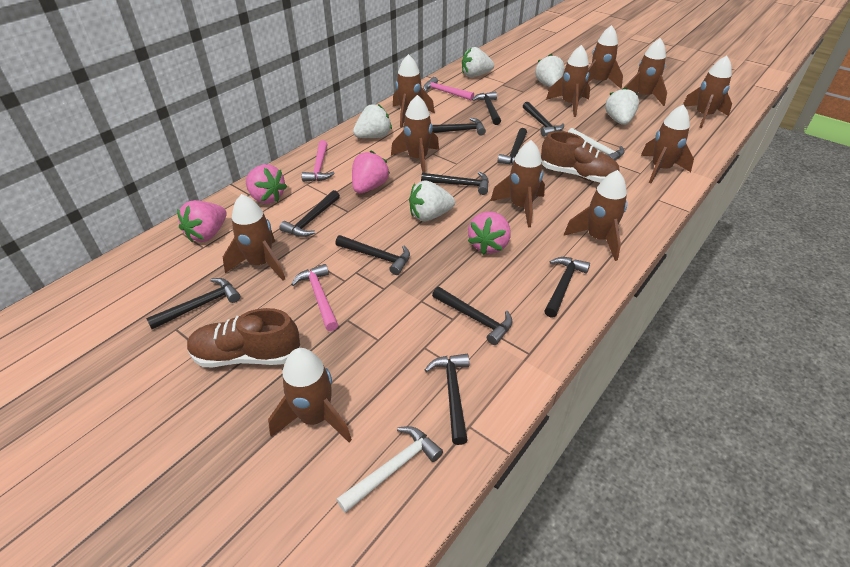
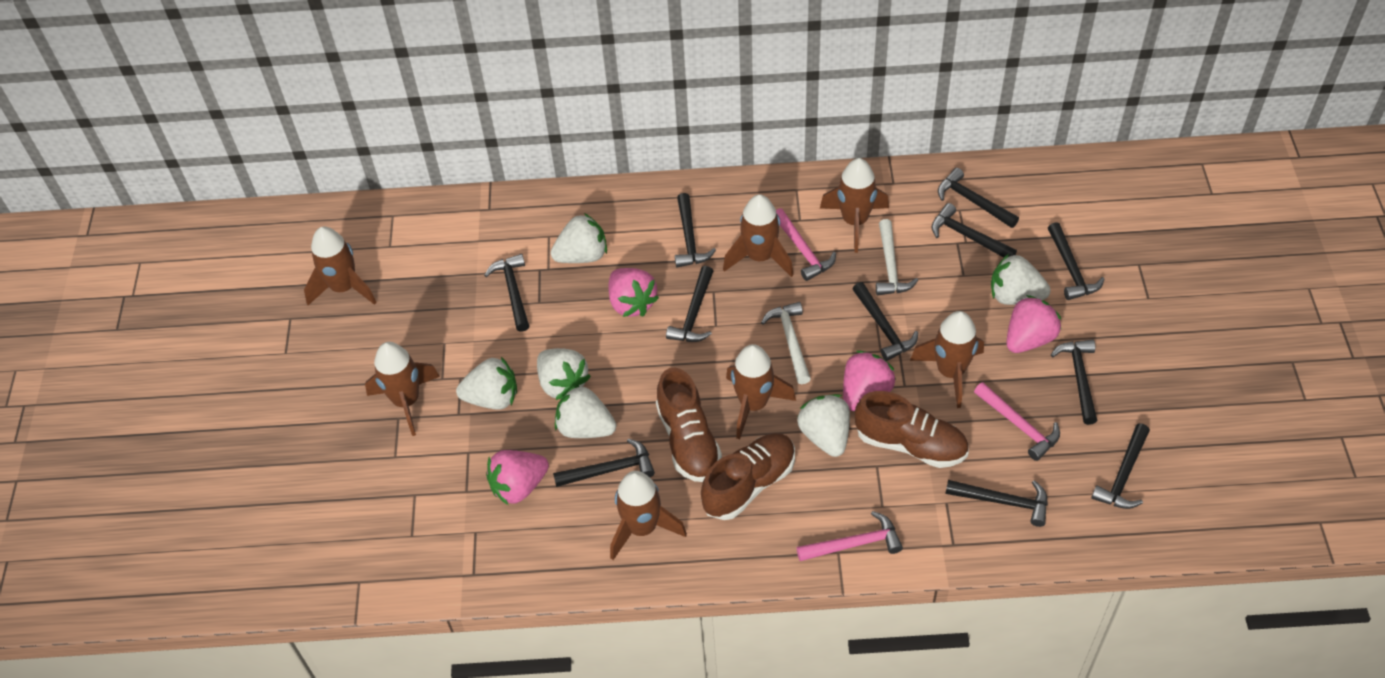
brown rocket: 11 -> 7
brown shoe: 2 -> 3
white strawberry: 5 -> 6

